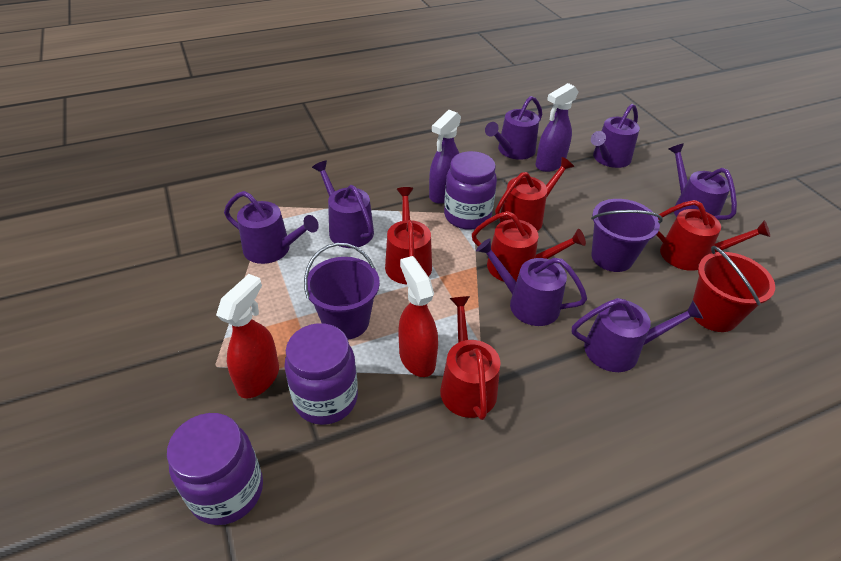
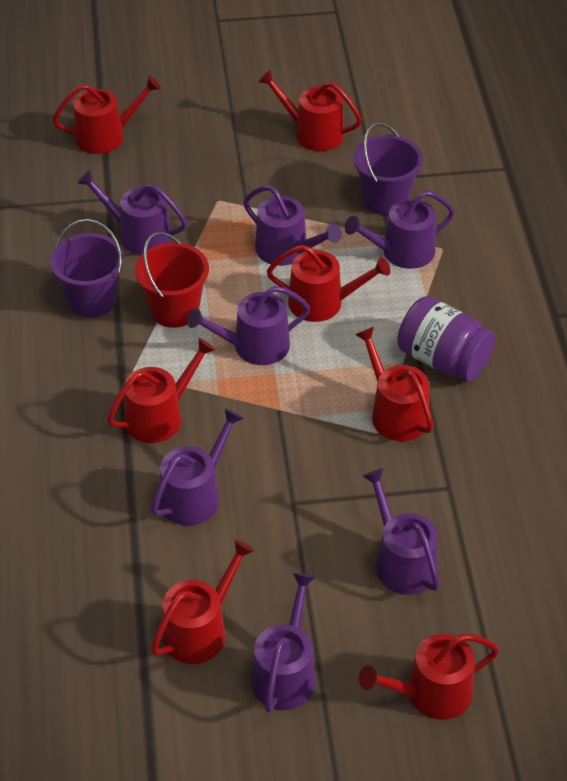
purple jar: 3 -> 1
purple spray bottle: 2 -> 0
red spray bottle: 2 -> 0
red watering can: 5 -> 7

